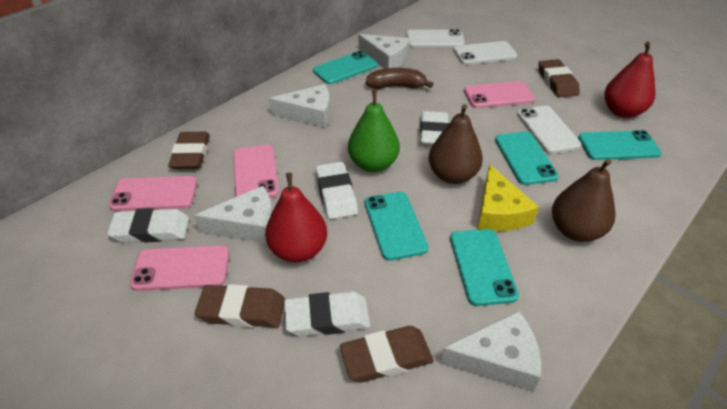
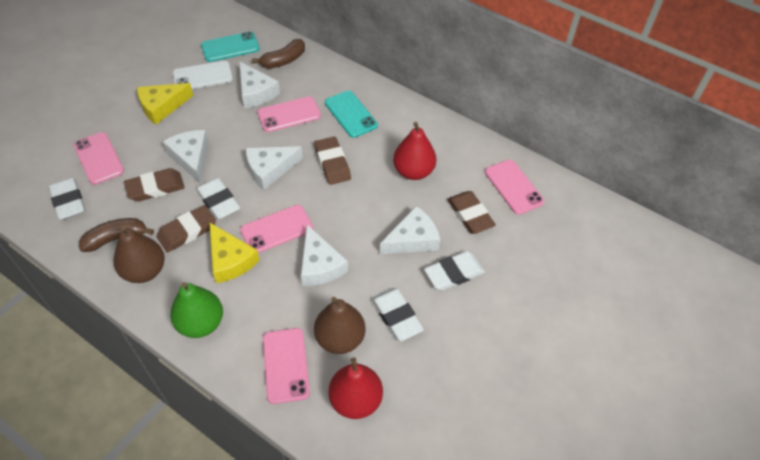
brown banana: 1 -> 2
pink phone: 4 -> 5
turquoise phone: 5 -> 2
white cheese: 4 -> 5
white phone: 3 -> 1
yellow cheese: 1 -> 2

